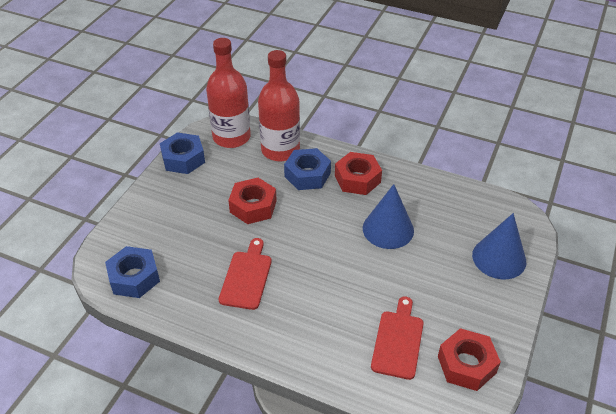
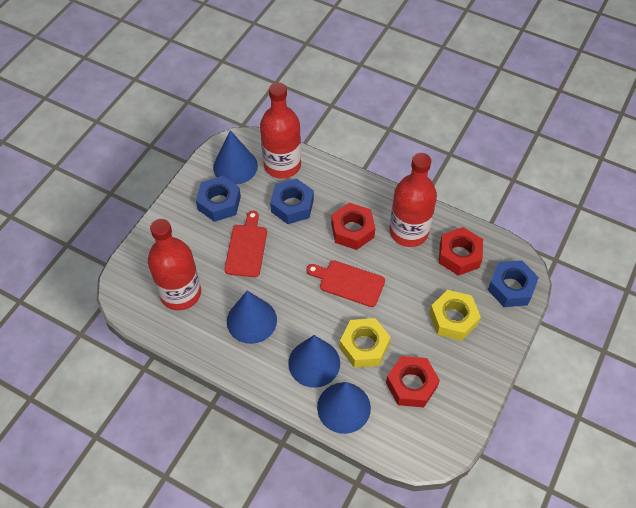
blue cone: 2 -> 4
red bottle: 2 -> 3
yellow nut: 0 -> 2

